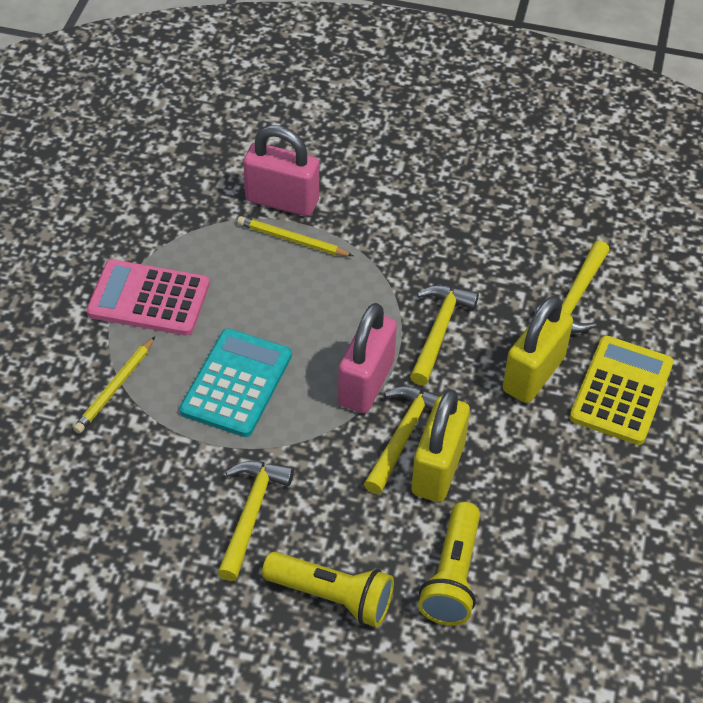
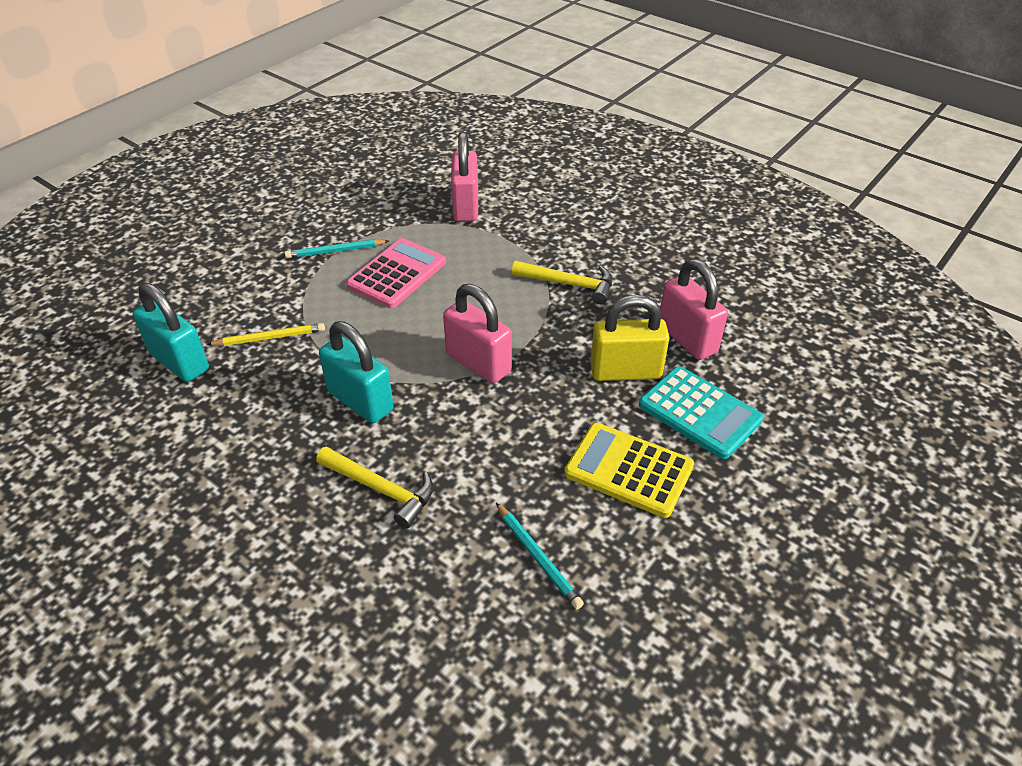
pink padlock: 2 -> 3
turquoise padlock: 0 -> 2
turquoise pencil: 0 -> 2
yellow flashlight: 2 -> 0
yellow hammer: 4 -> 2
yellow padlock: 2 -> 1
yellow pencil: 2 -> 1

